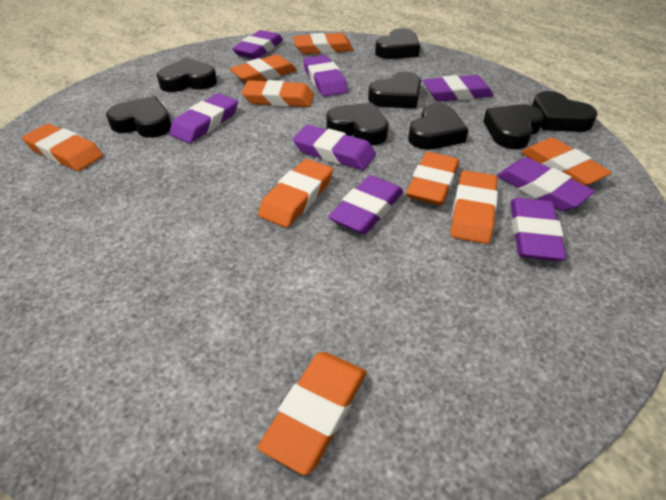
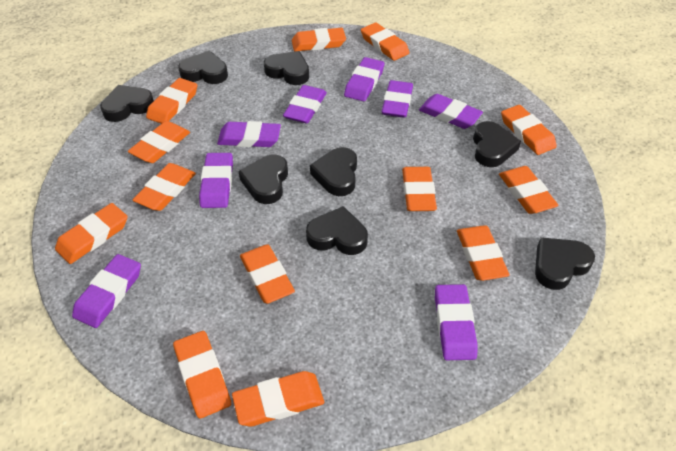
orange eraser: 9 -> 13

